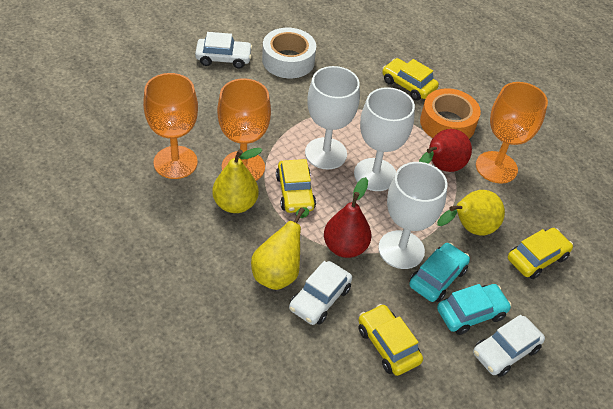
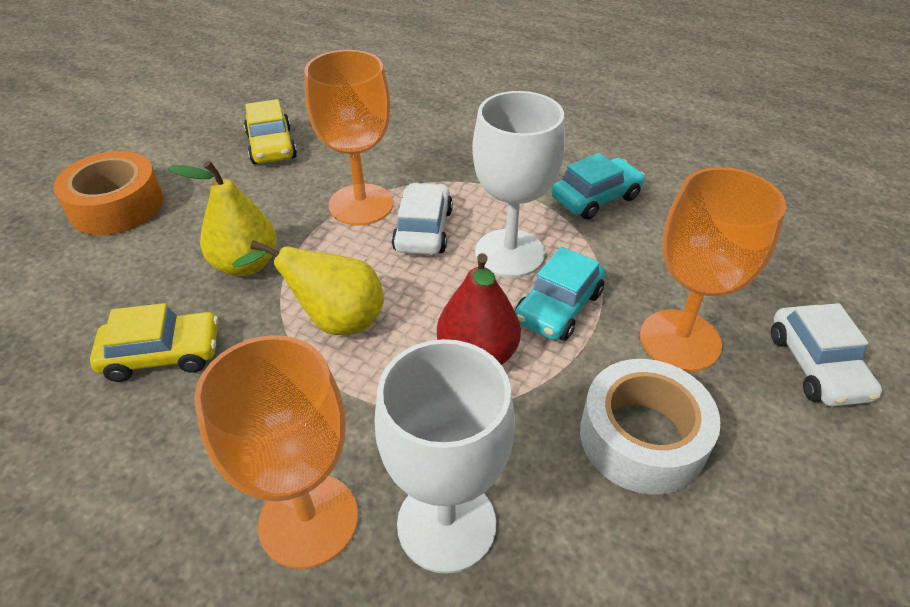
red pear: 2 -> 1
white car: 3 -> 2
white goblet: 3 -> 2
yellow car: 4 -> 2
yellow pear: 3 -> 2

